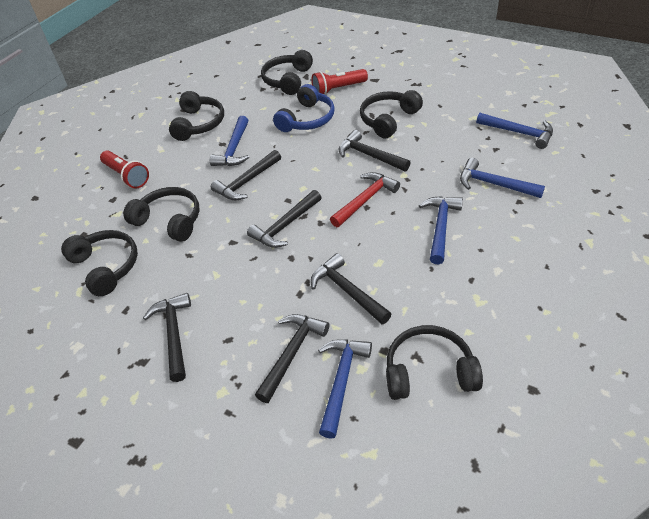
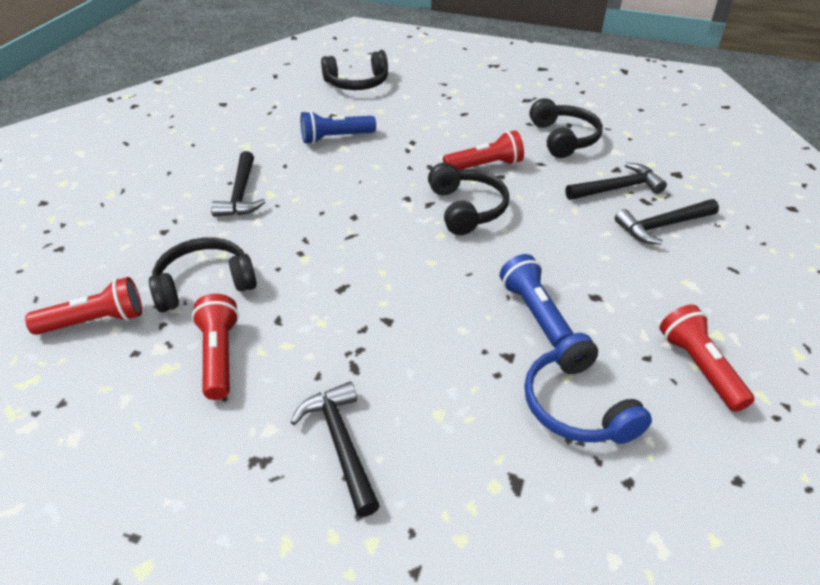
black hammer: 6 -> 4
black headphones: 6 -> 4
blue flashlight: 0 -> 2
blue hammer: 5 -> 0
red flashlight: 2 -> 4
red hammer: 1 -> 0

